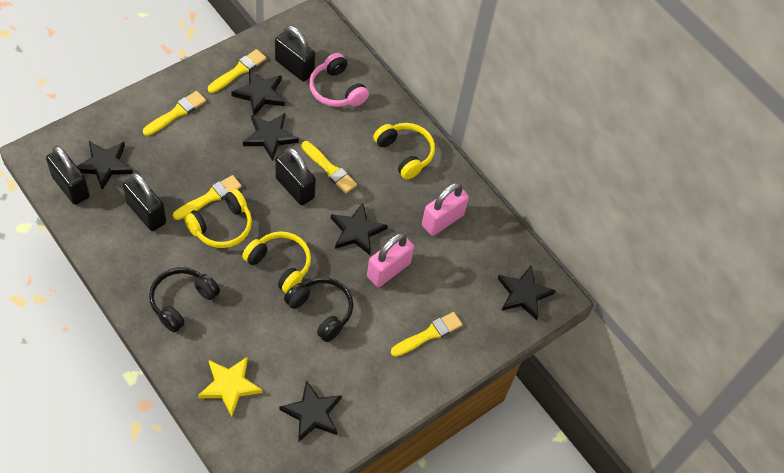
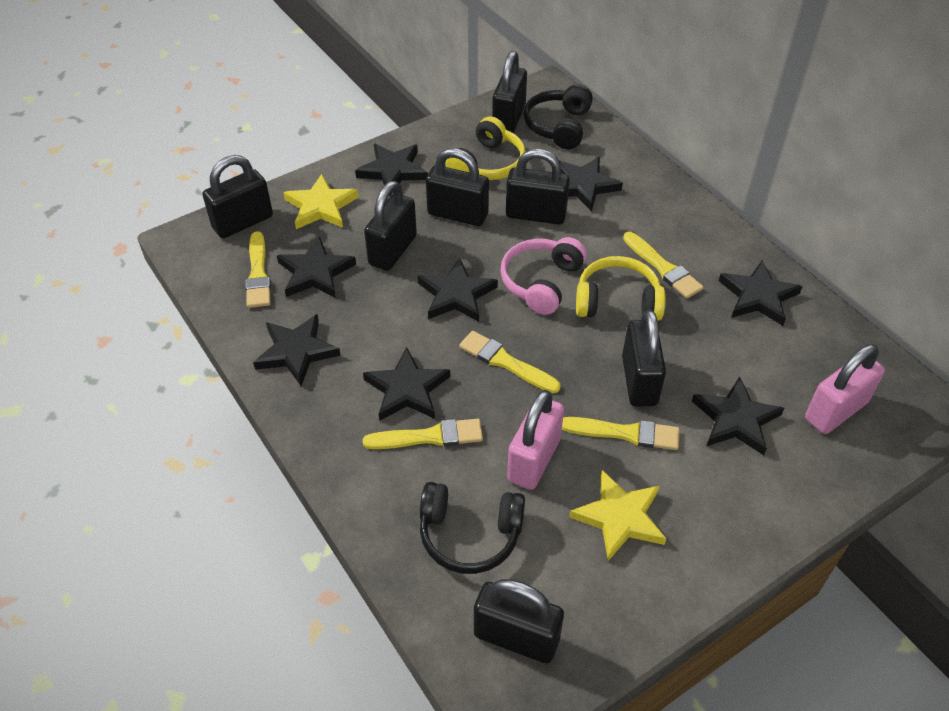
black padlock: 4 -> 7
black star: 6 -> 8
yellow headphones: 3 -> 2
yellow star: 1 -> 2

